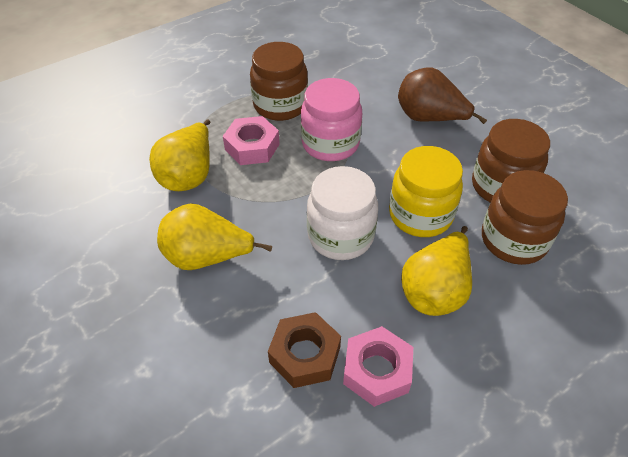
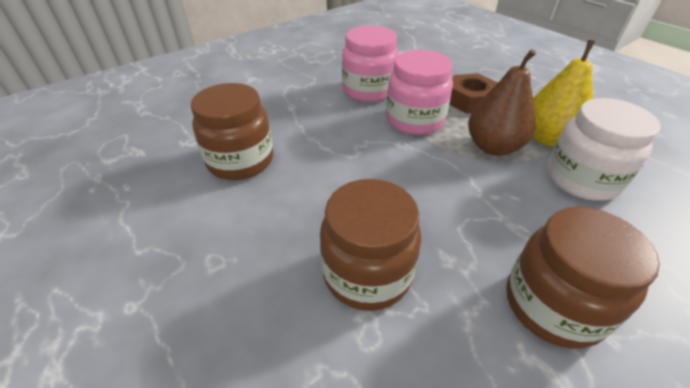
pink jar: 1 -> 2
pink nut: 2 -> 0
yellow jar: 1 -> 0
yellow pear: 3 -> 1

